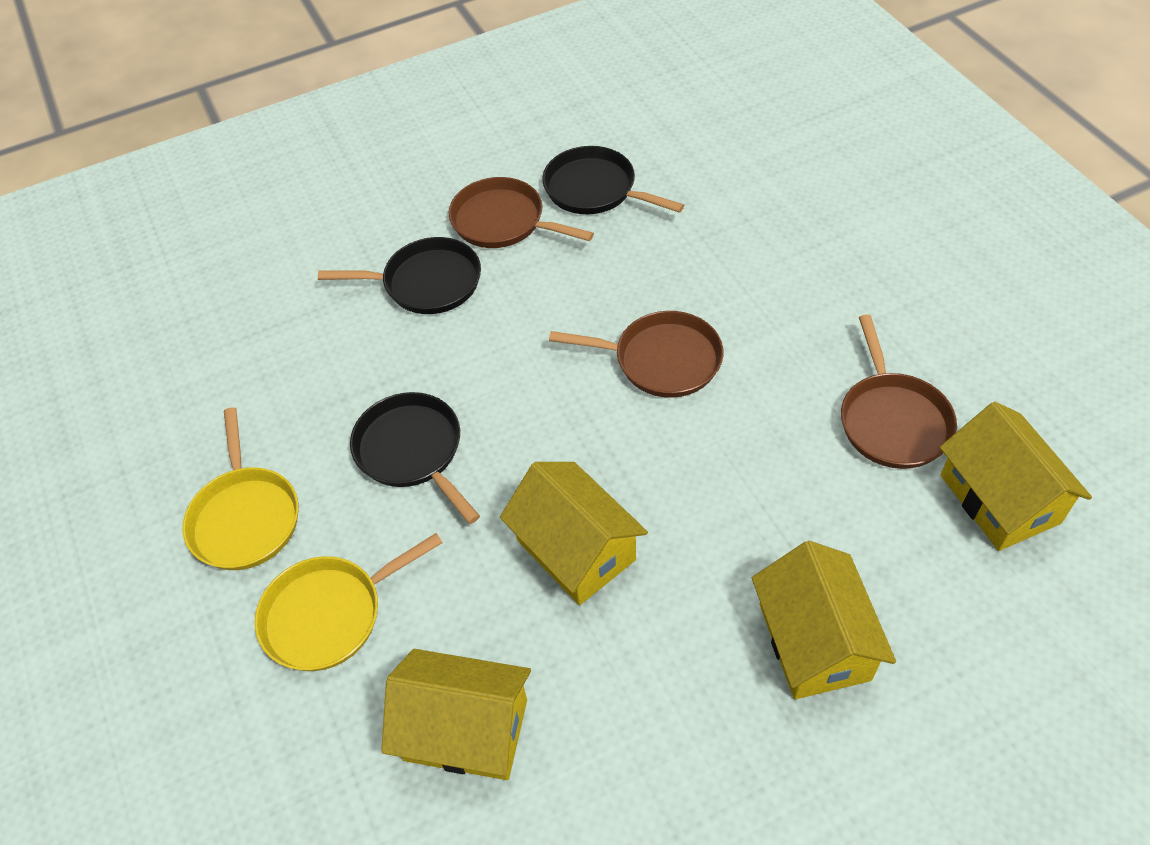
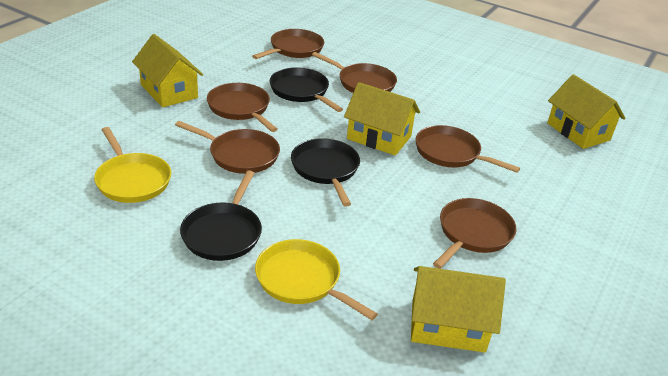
brown pan: 3 -> 6

